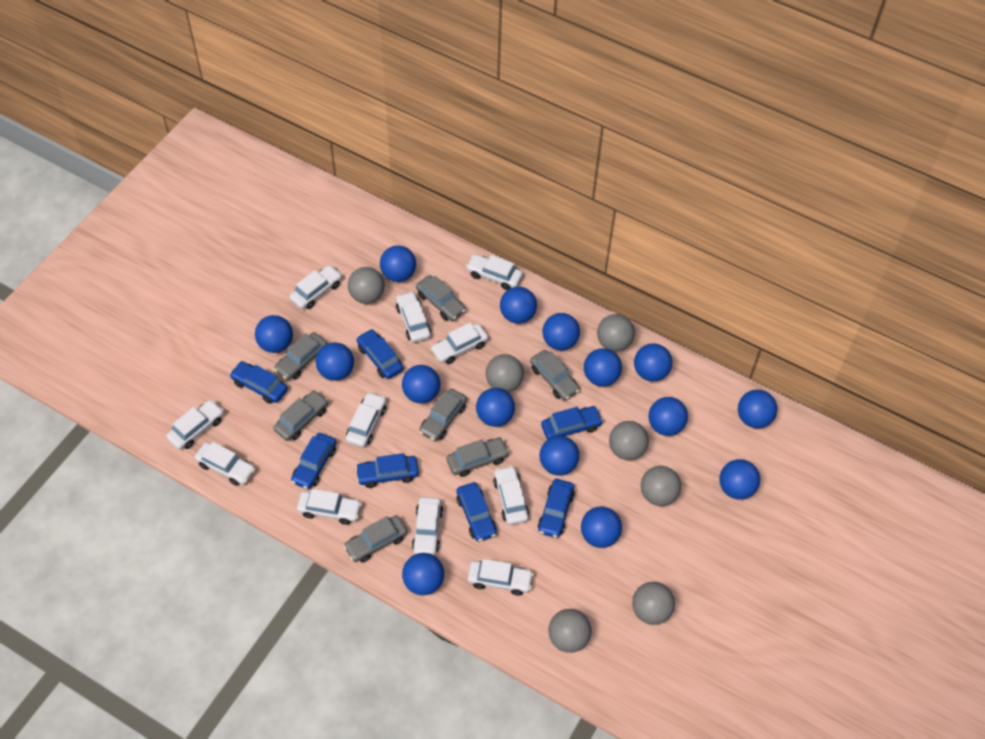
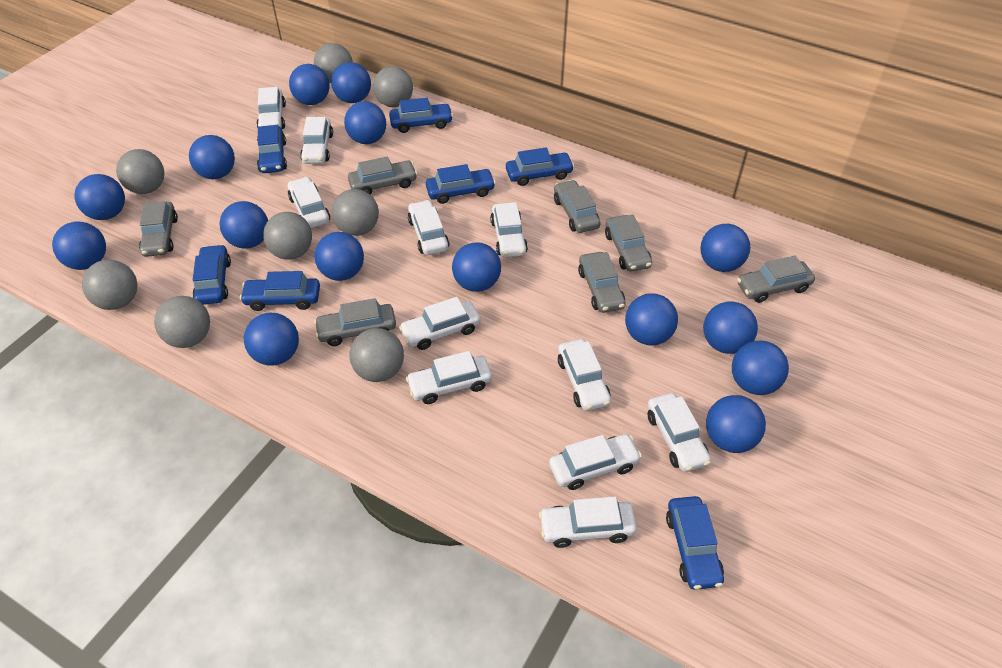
grey ball: 7 -> 8

